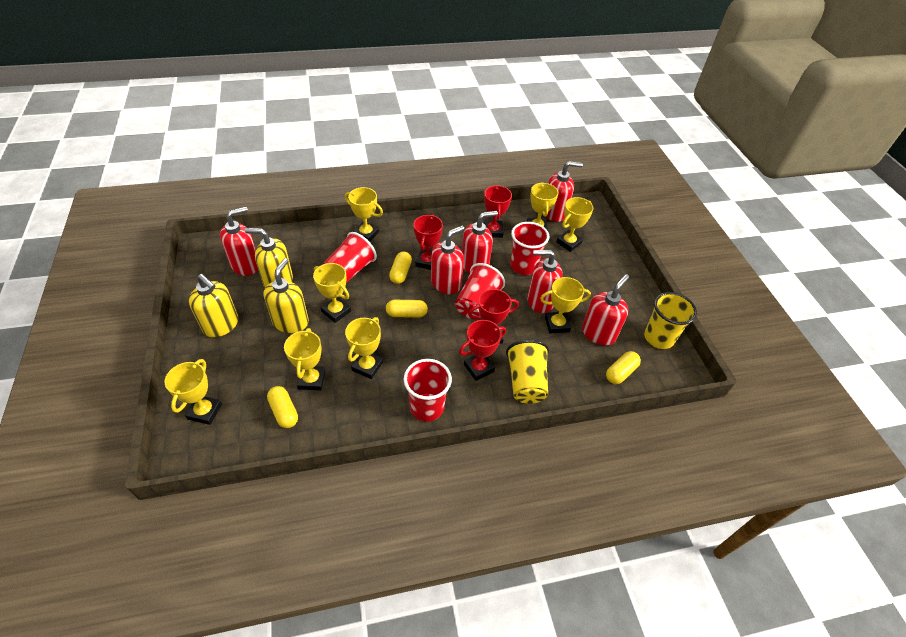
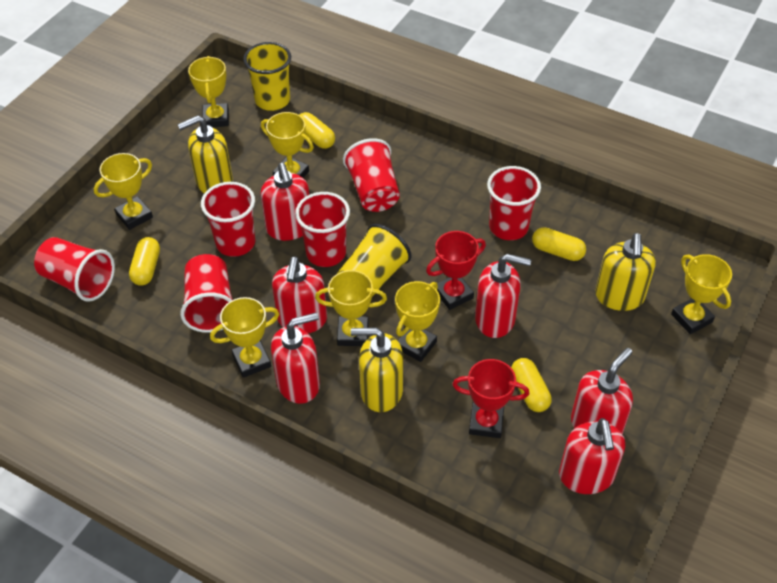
red cup: 4 -> 6
red trophy: 4 -> 2
yellow trophy: 8 -> 7

